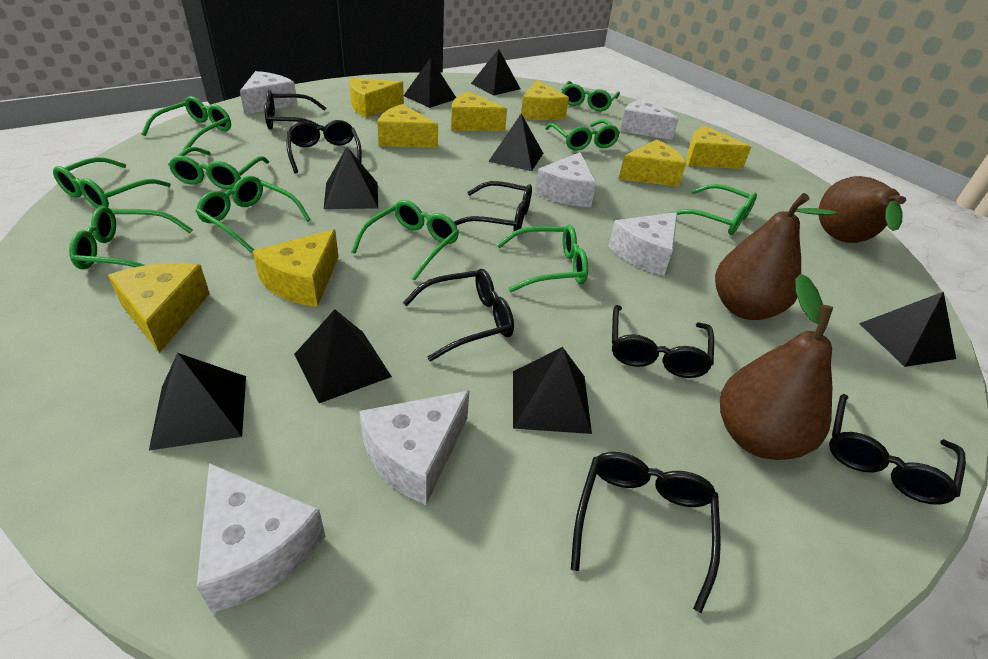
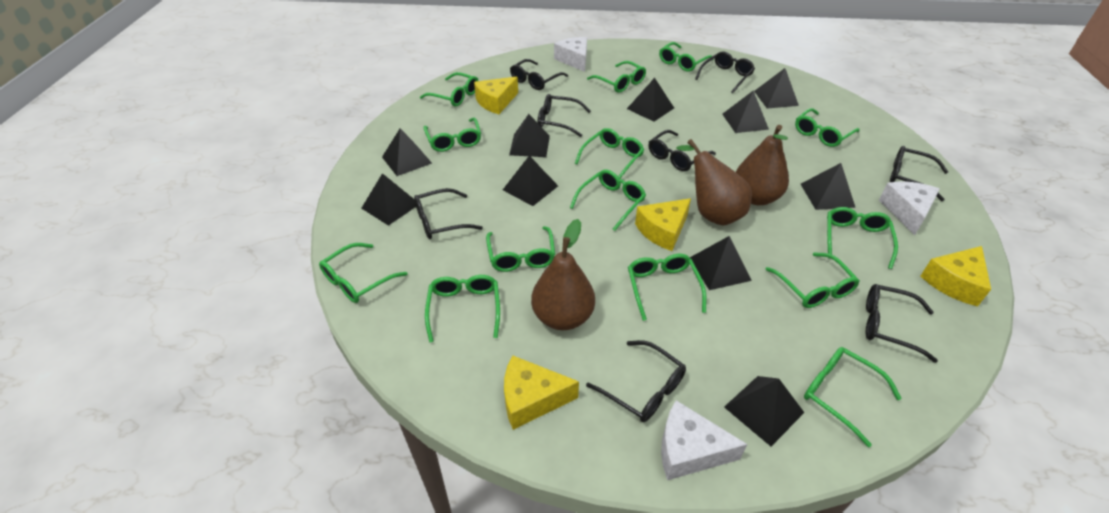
black glasses: 7 -> 8
black pyramid: 8 -> 10
green glasses: 10 -> 14
white cheese: 6 -> 3
yellow cheese: 8 -> 4

